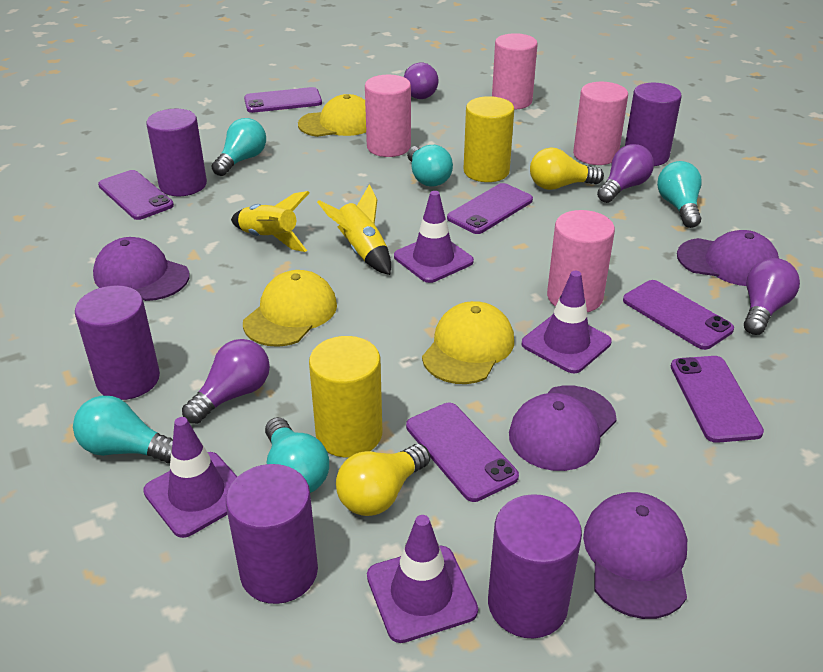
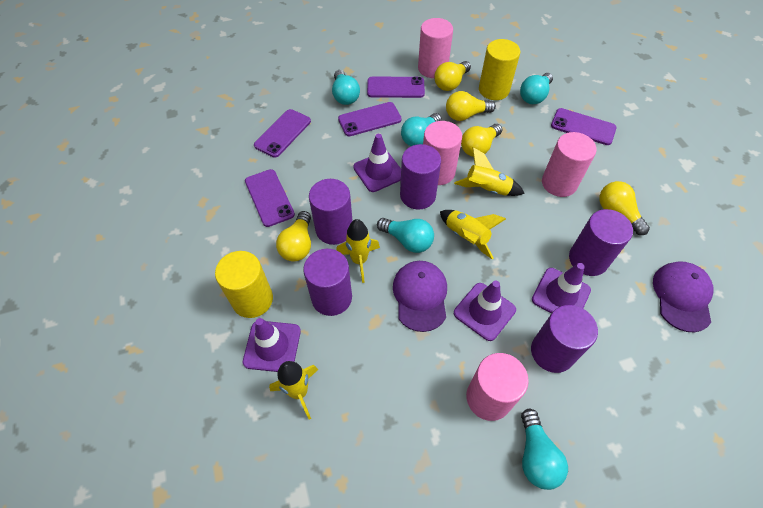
purple cap: 4 -> 2
purple light bulb: 4 -> 0
purple phone: 6 -> 5
yellow cap: 3 -> 0
yellow light bulb: 2 -> 5
yellow rocket: 2 -> 4

